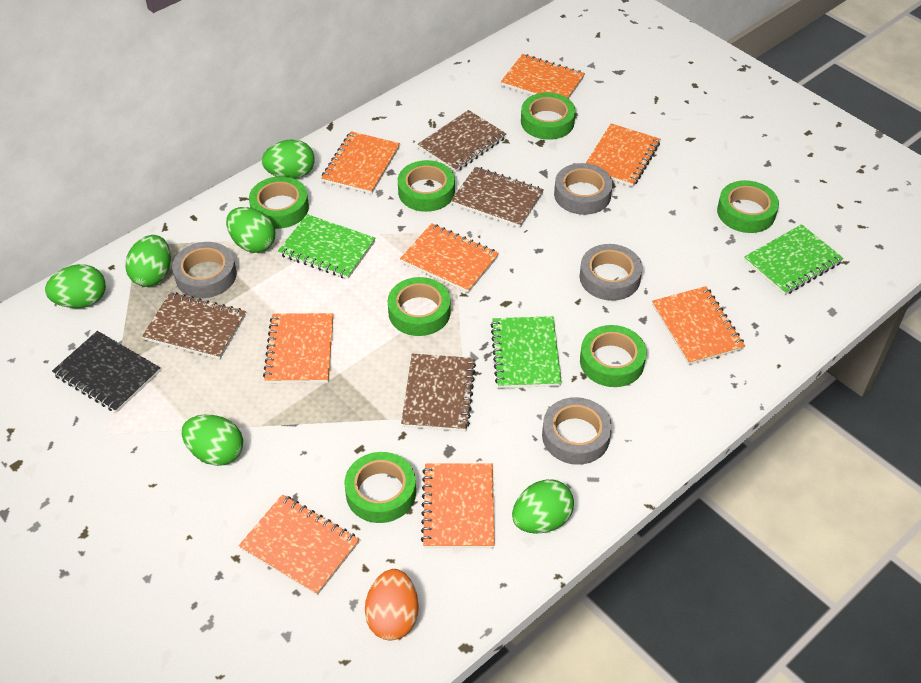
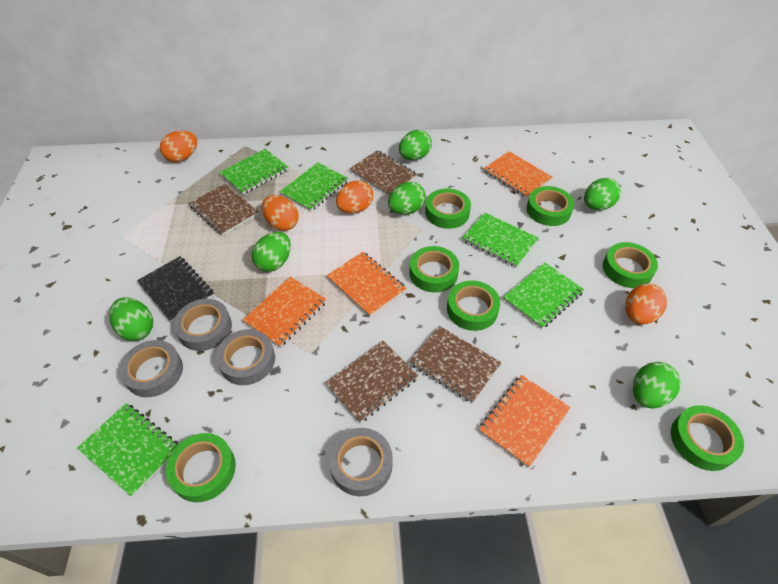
green notebook: 3 -> 5
orange egg: 1 -> 4
orange notebook: 8 -> 4

